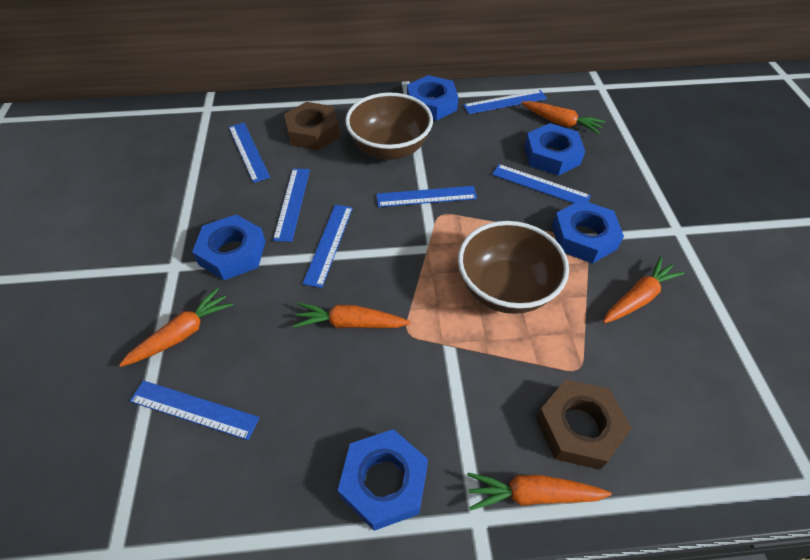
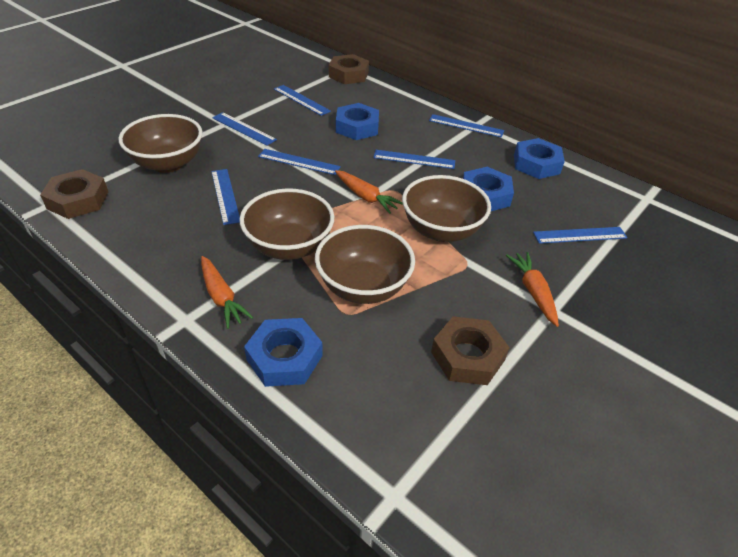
blue nut: 5 -> 4
brown bowl: 2 -> 4
brown nut: 2 -> 3
orange carrot: 5 -> 3

